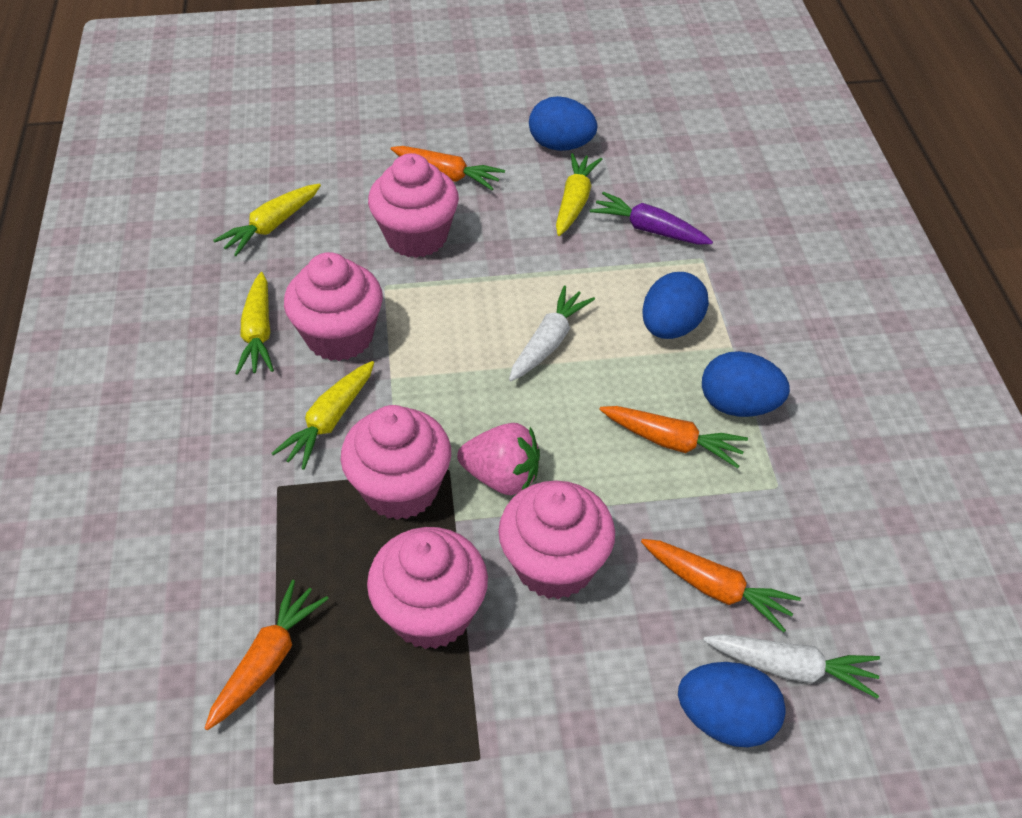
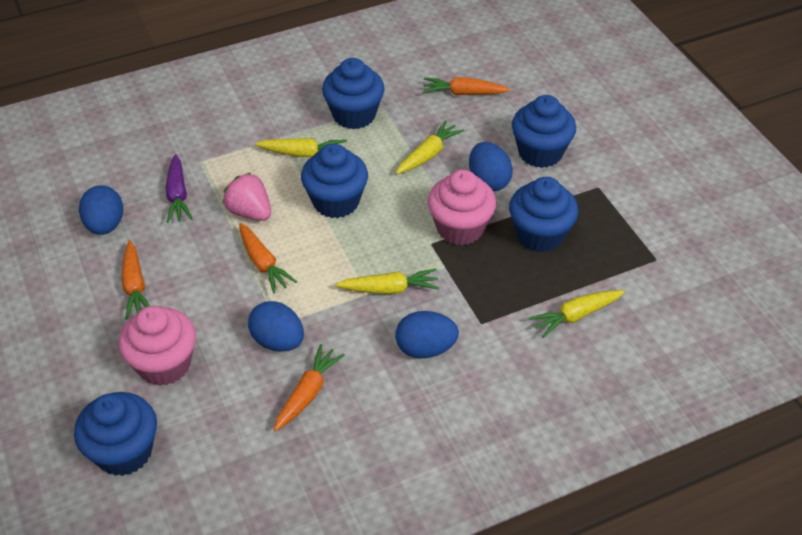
blue cupcake: 0 -> 5
pink cupcake: 5 -> 2
white carrot: 2 -> 0

